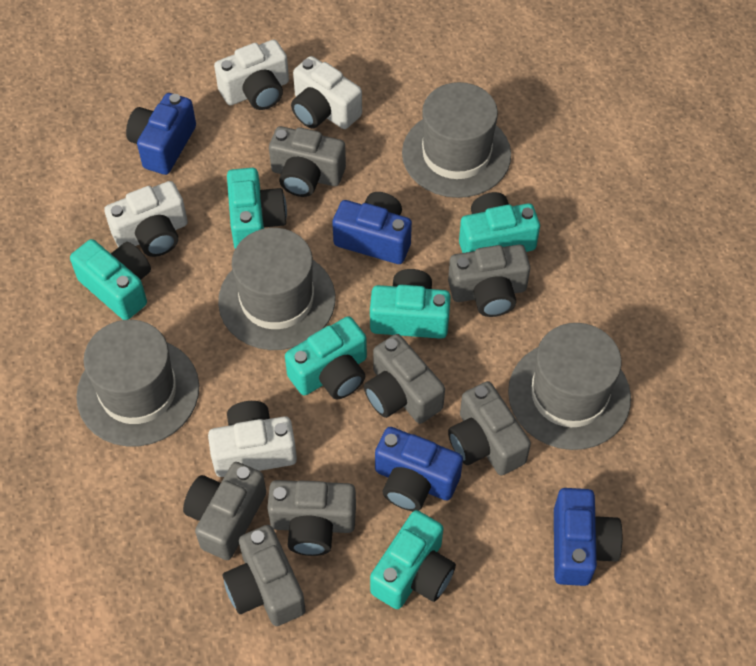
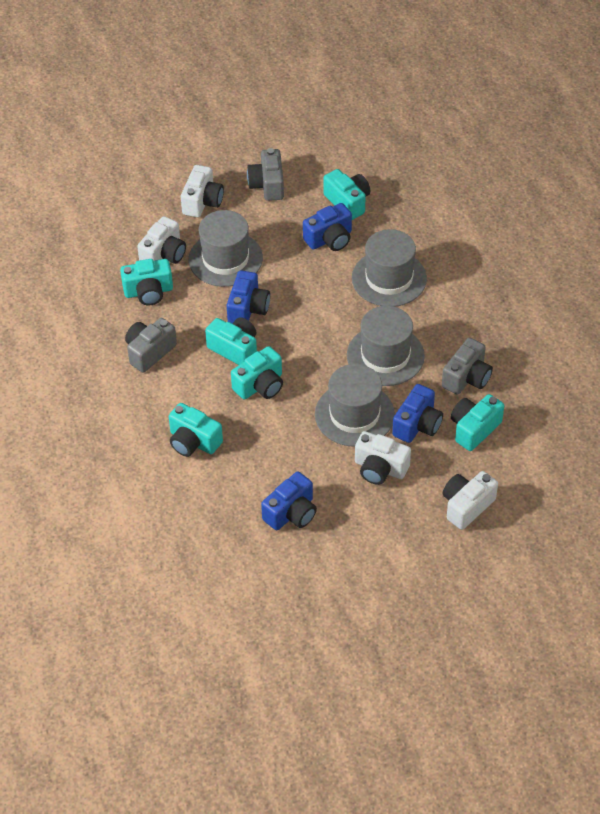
grey camera: 7 -> 3

